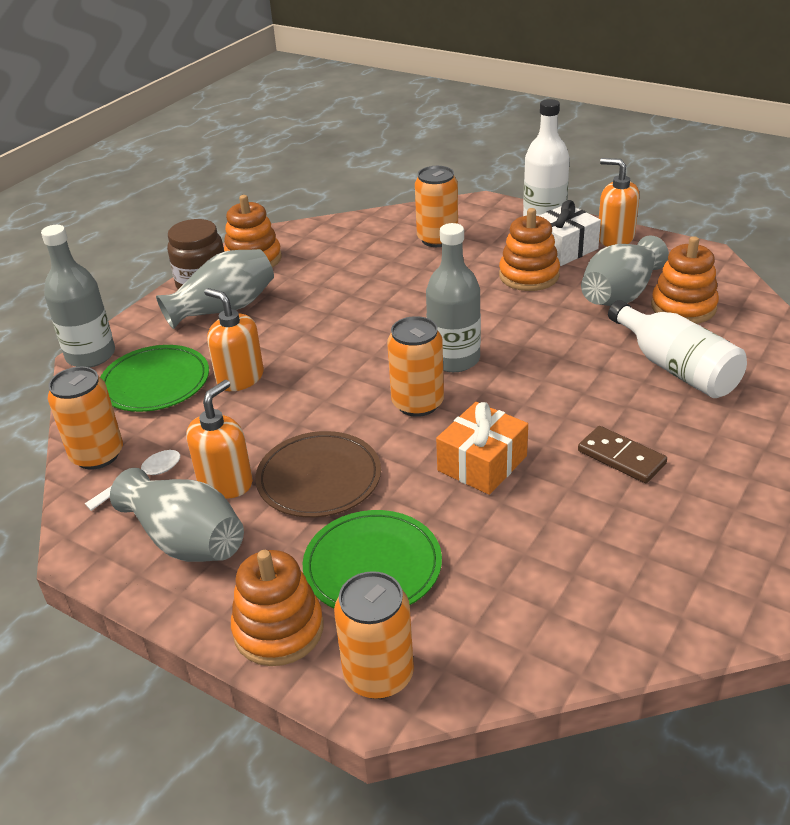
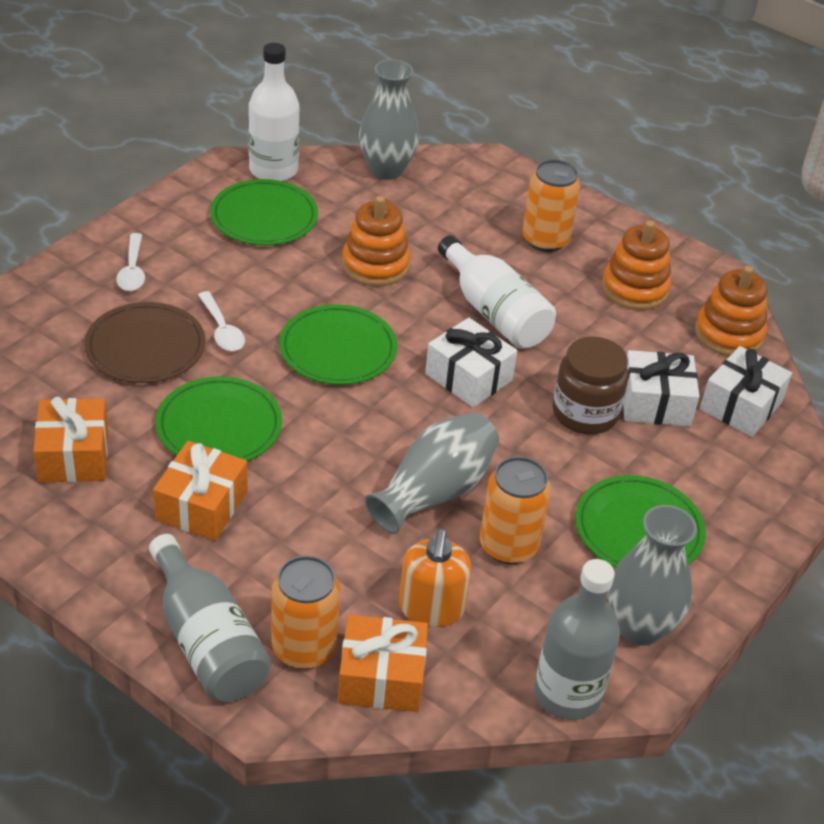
brown domino: 1 -> 0
green plate: 2 -> 4
orange can: 4 -> 3
orange gift: 1 -> 3
orange soap dispenser: 3 -> 1
orange stacking toy: 4 -> 3
white gift: 1 -> 3
white spoon: 1 -> 2

